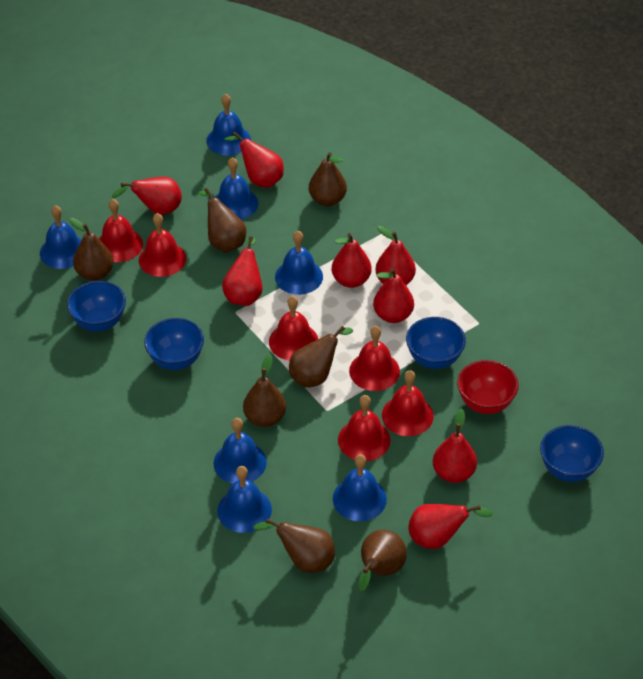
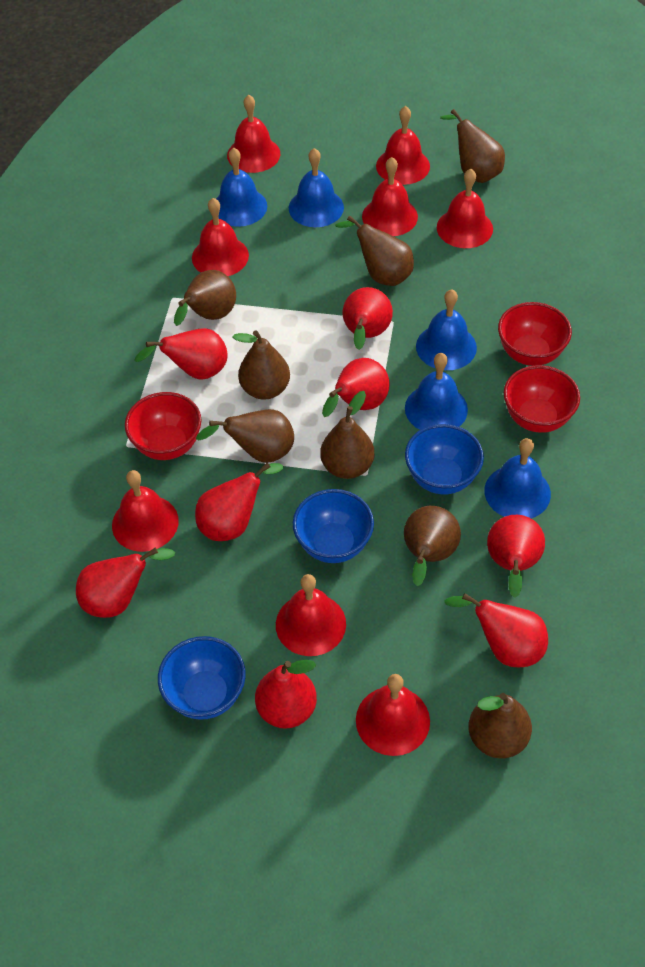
blue bell: 7 -> 5
blue bowl: 4 -> 3
brown pear: 7 -> 8
red bell: 6 -> 8
red bowl: 1 -> 3

